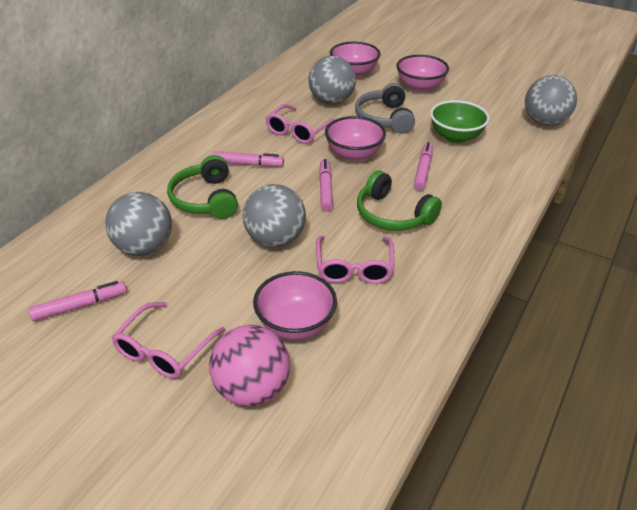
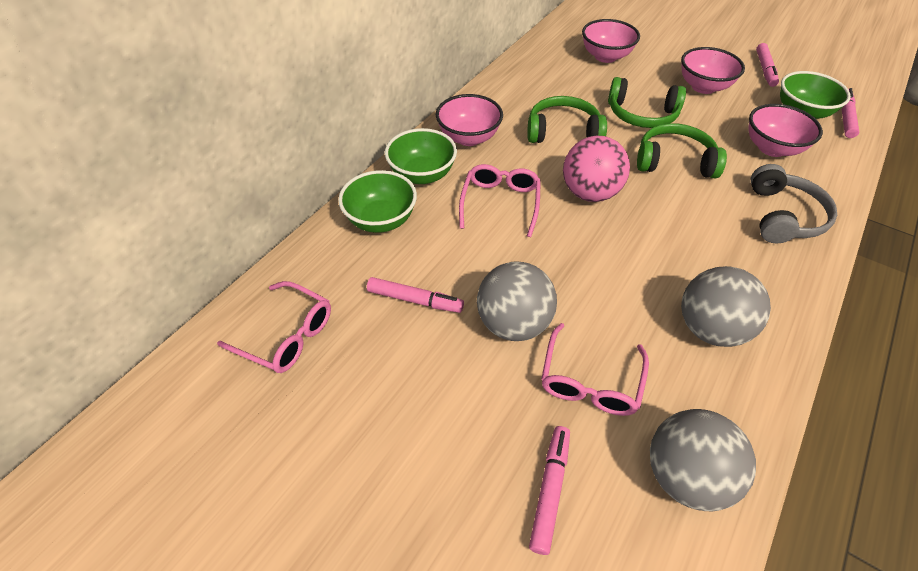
green bowl: 1 -> 3
green headphones: 2 -> 3
grey ball: 4 -> 3

